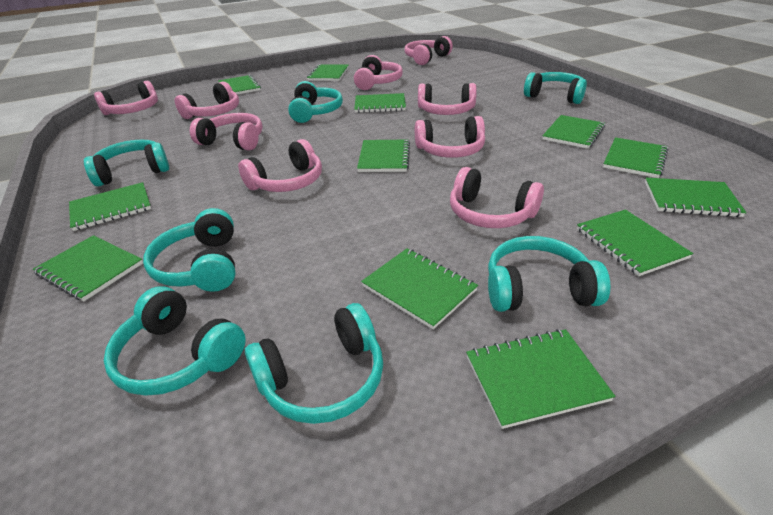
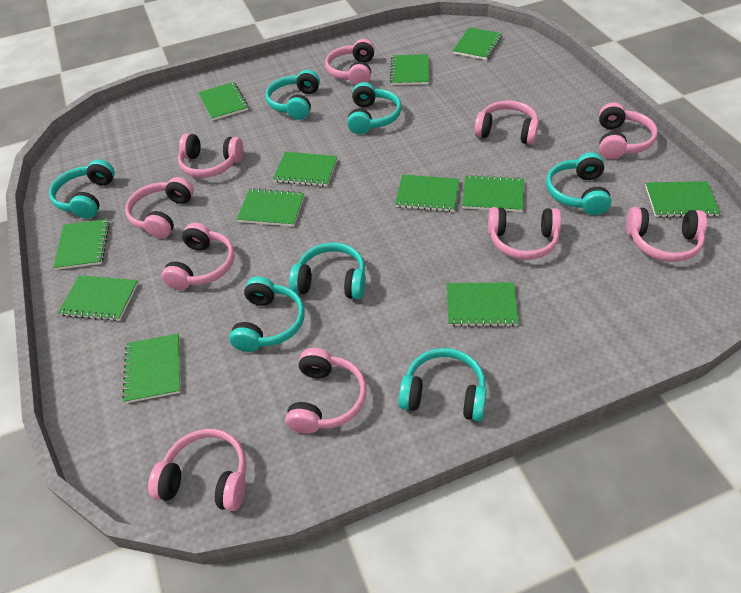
pink headphones: 9 -> 10

